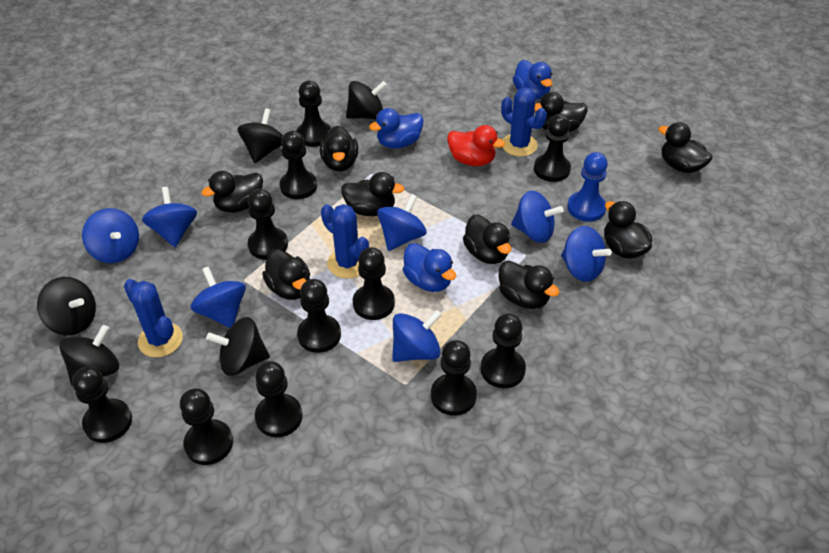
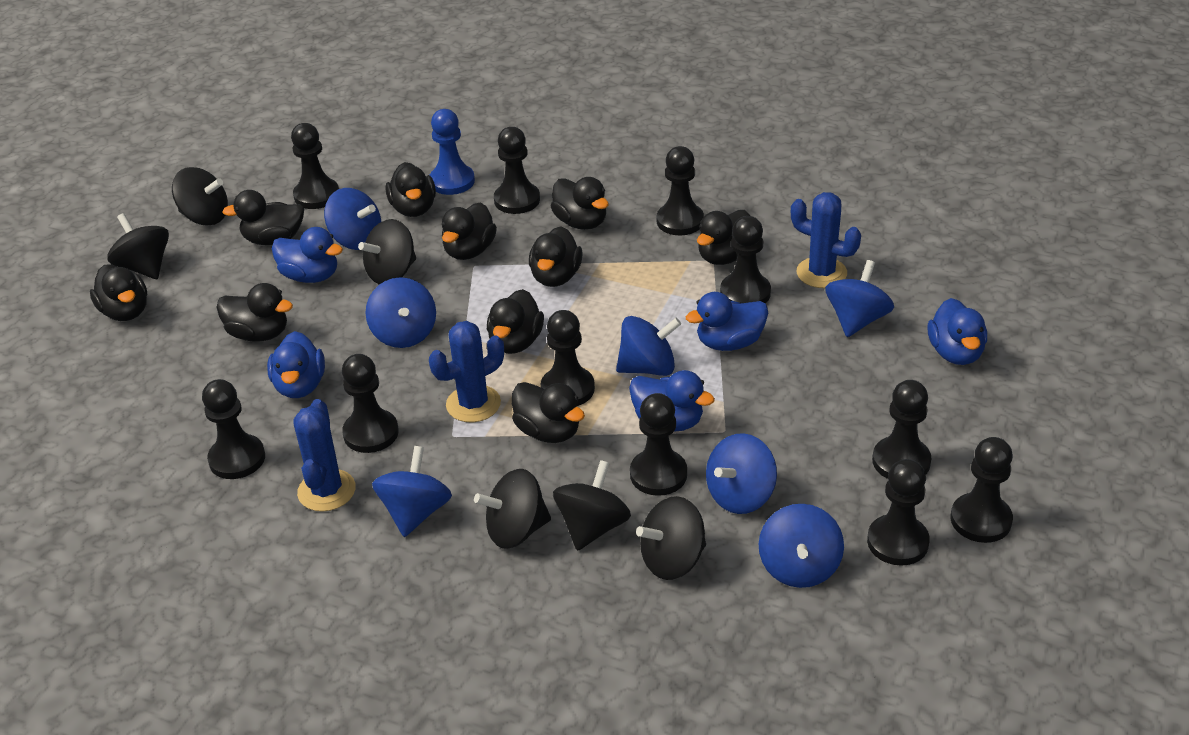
black duck: 9 -> 10
black spinning top: 5 -> 6
blue duck: 3 -> 5
red duck: 1 -> 0

